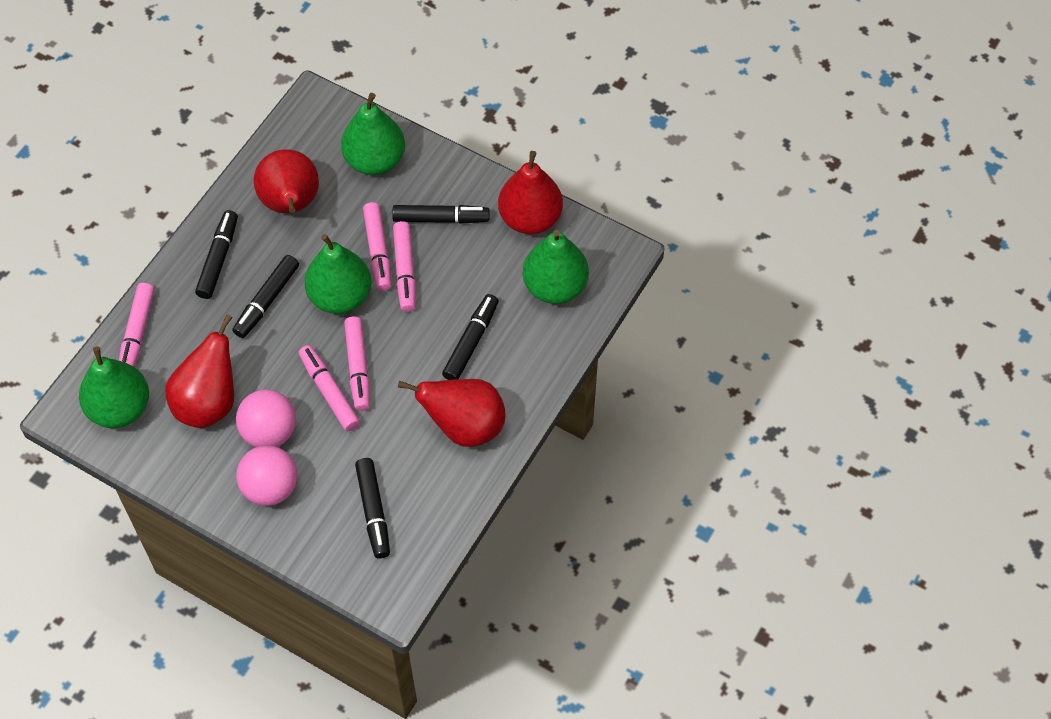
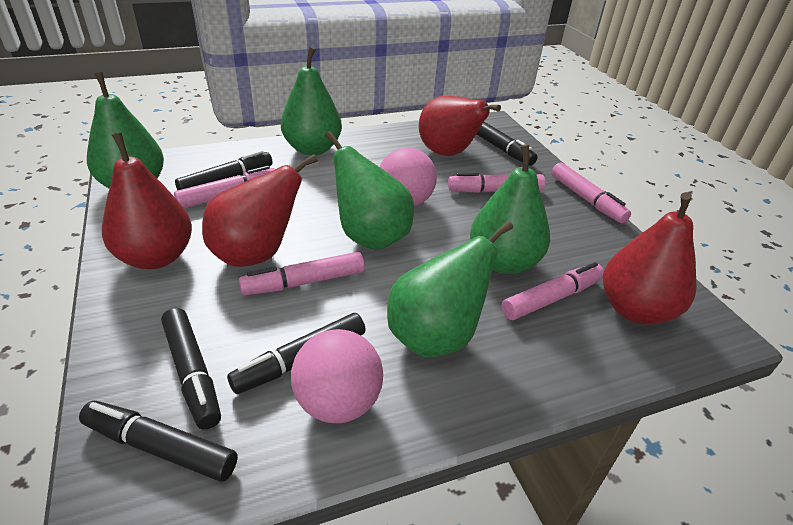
green pear: 4 -> 5

